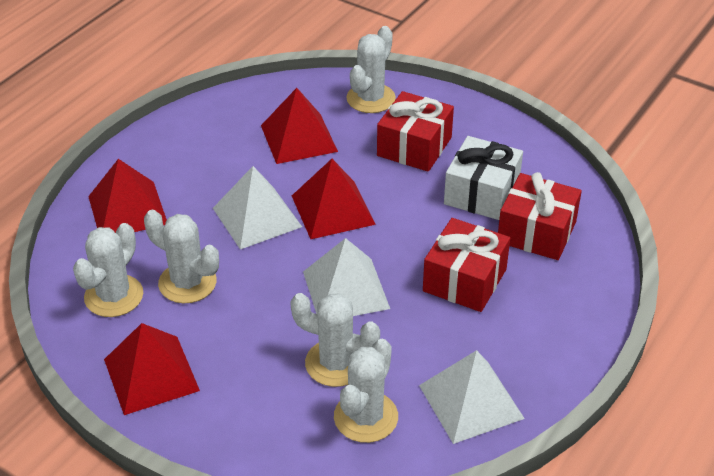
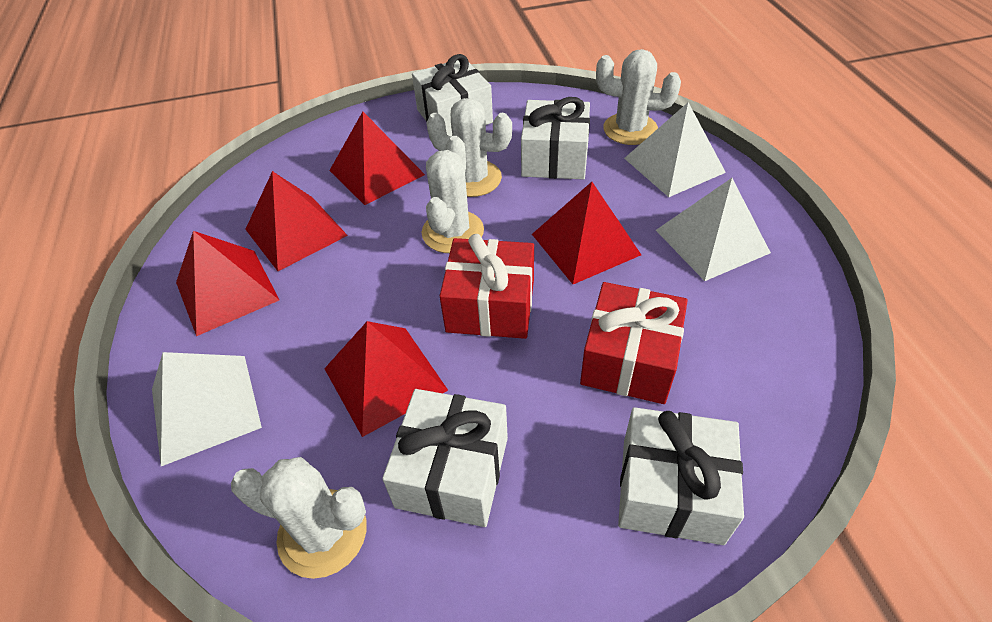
red gift: 3 -> 2
red pyramid: 4 -> 5
white cactus: 5 -> 4
white gift: 1 -> 4

